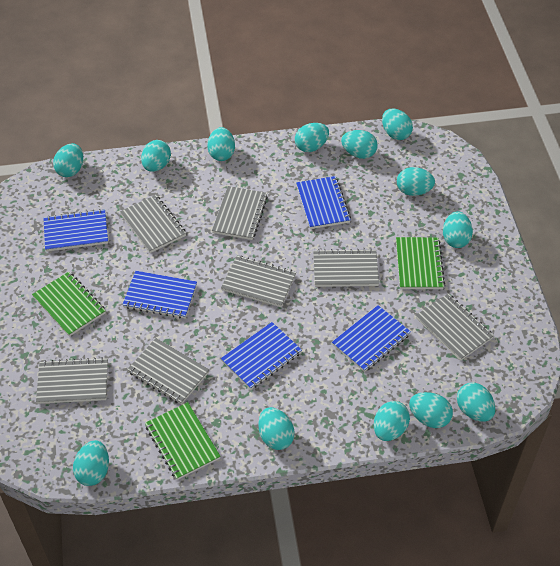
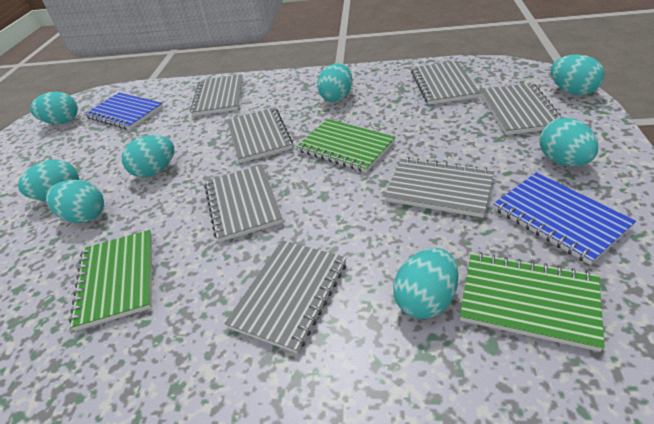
blue notebook: 5 -> 2
turquoise egg: 13 -> 8

